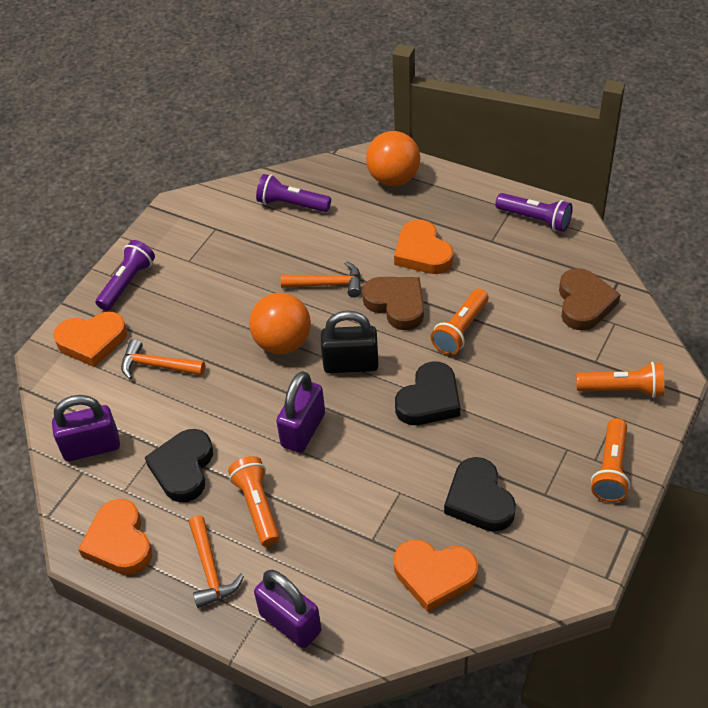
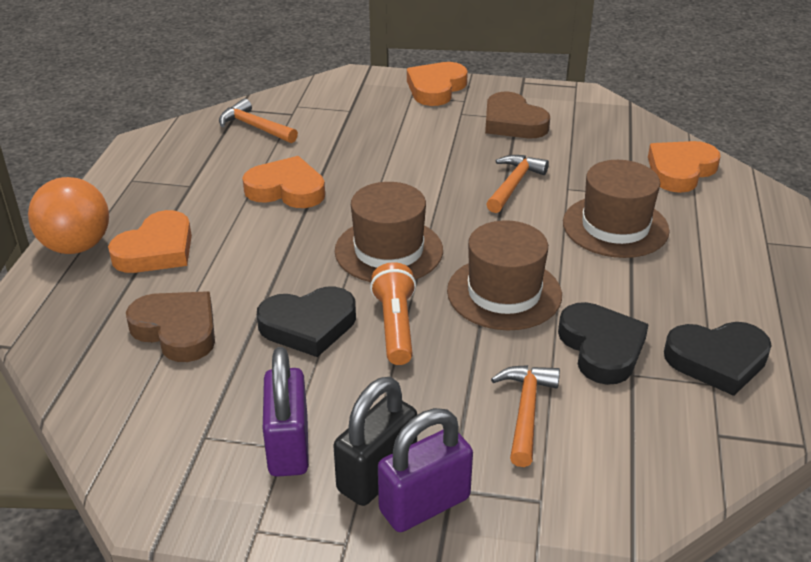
brown hat: 0 -> 3
orange ball: 2 -> 1
orange flashlight: 4 -> 1
purple flashlight: 3 -> 0
purple padlock: 3 -> 2

